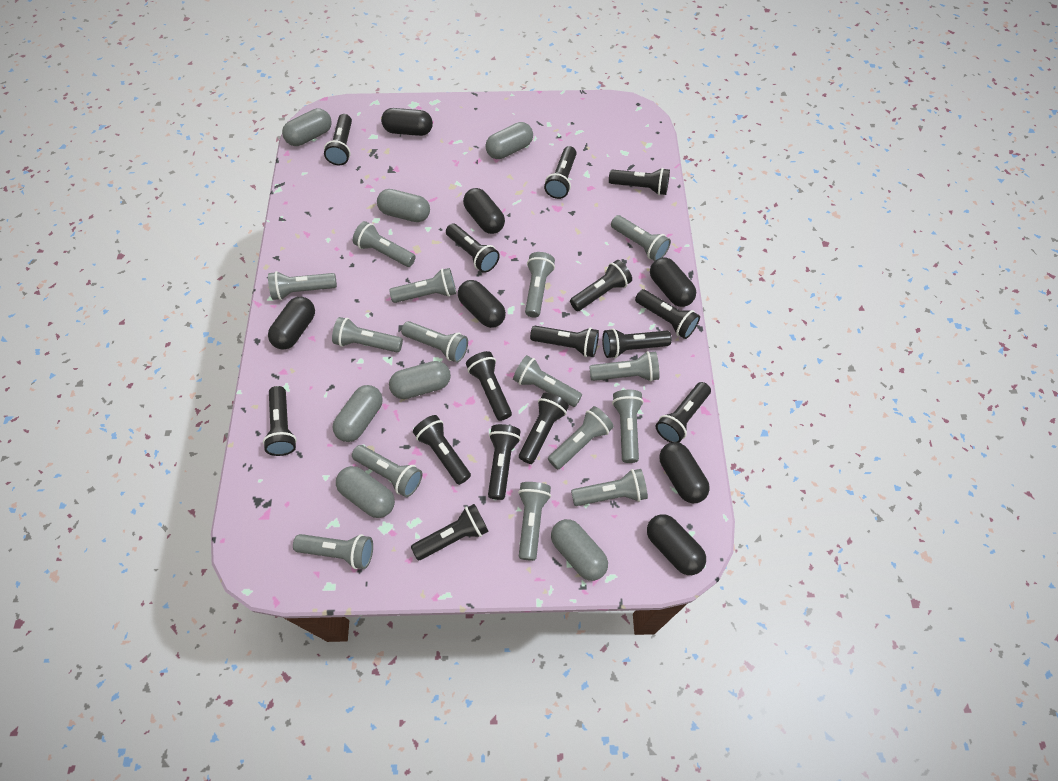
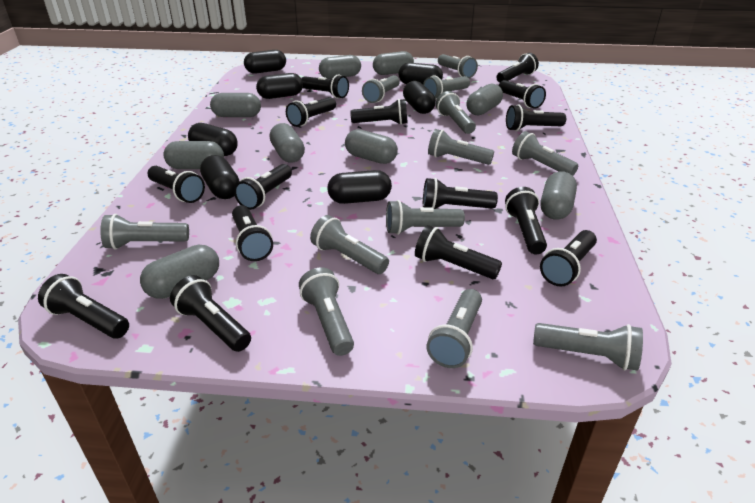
grey capsule: 7 -> 9
grey flashlight: 15 -> 12

